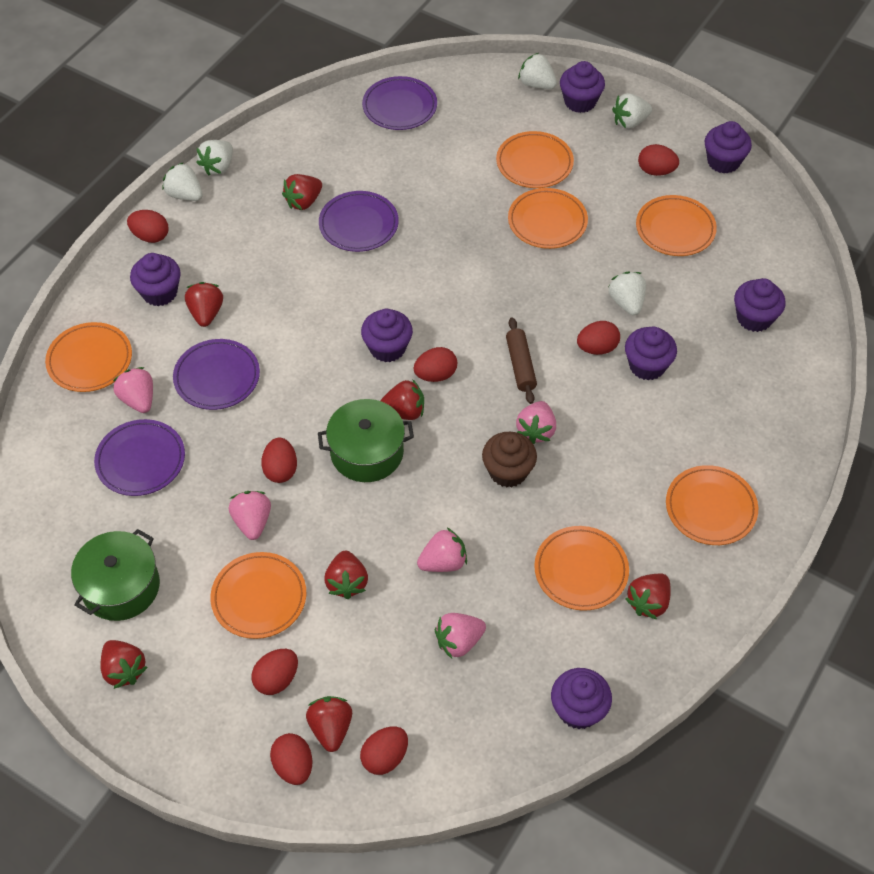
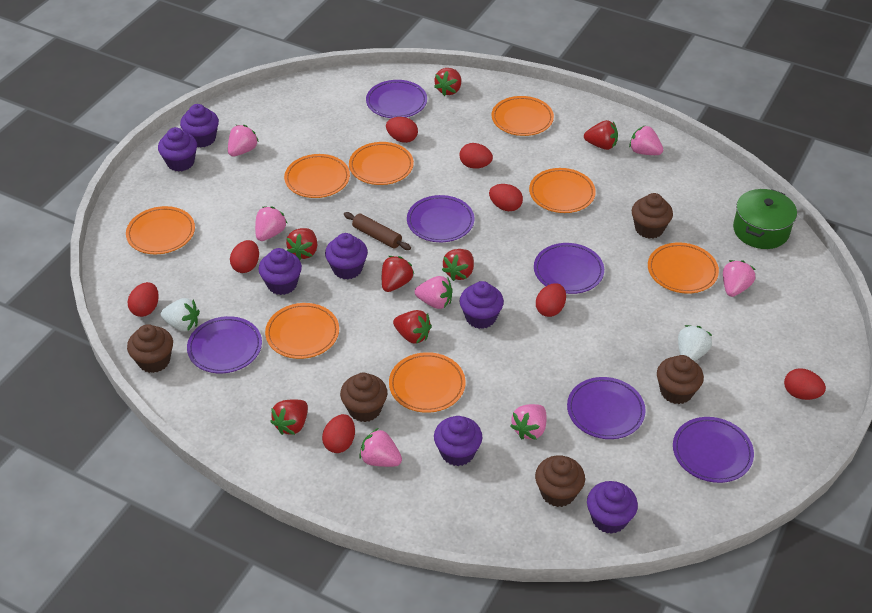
brown cupcake: 1 -> 5
green pot: 2 -> 1
orange plate: 7 -> 8
pink strawberry: 5 -> 7
purple plate: 4 -> 6
white strawberry: 5 -> 2

